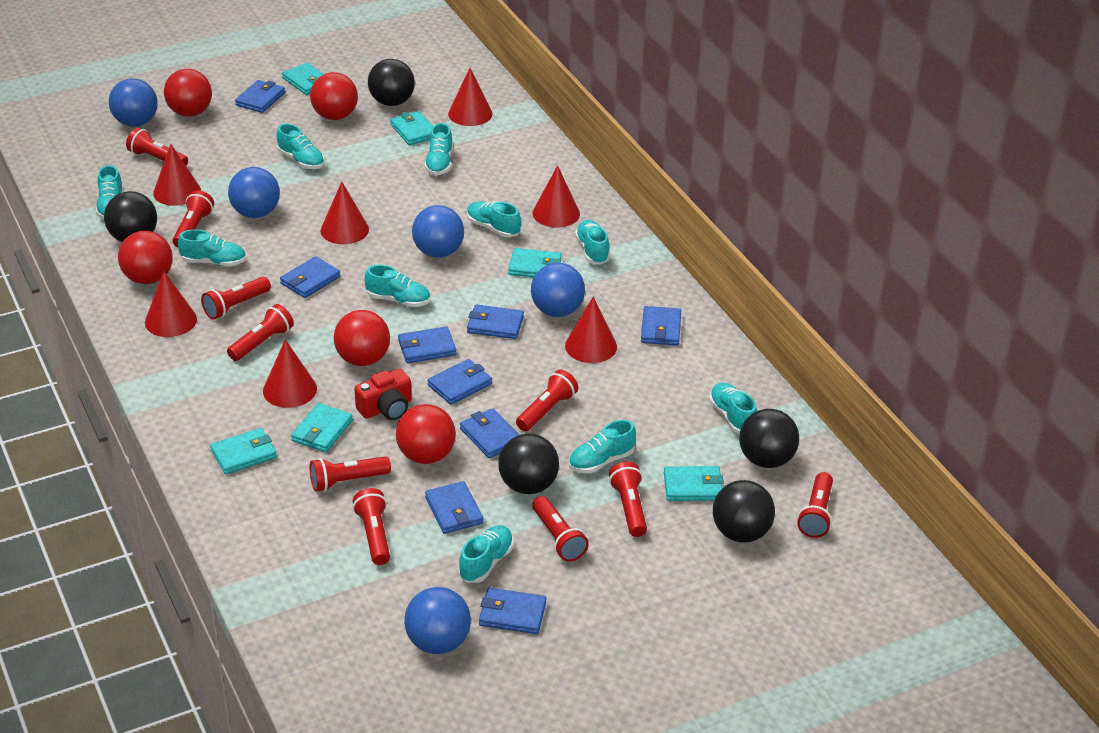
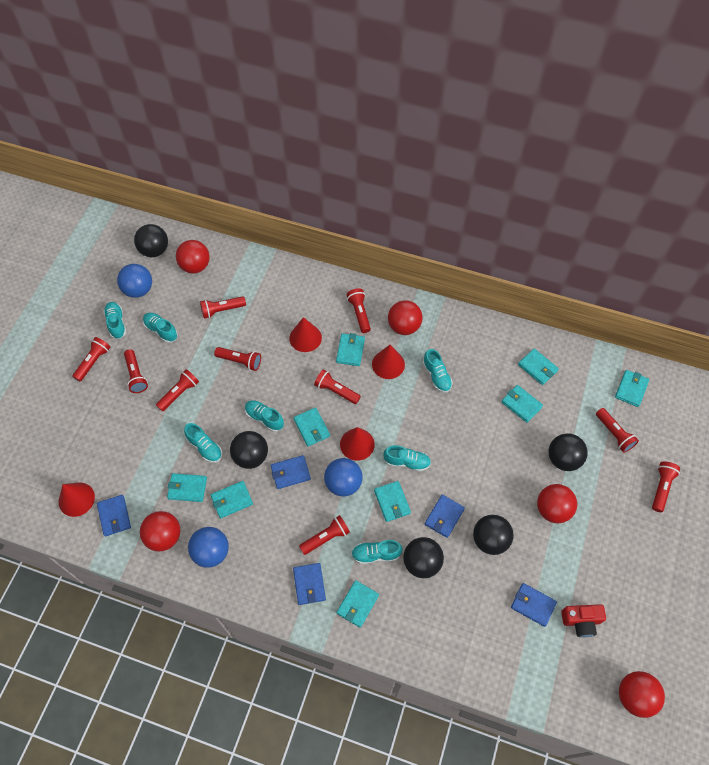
blue ball: 5 -> 3
blue wallet: 9 -> 5
red cone: 7 -> 4
turquoise shoe: 10 -> 7
turquoise wallet: 6 -> 9

